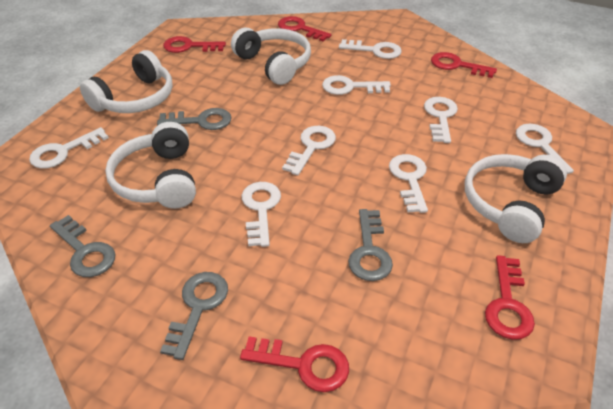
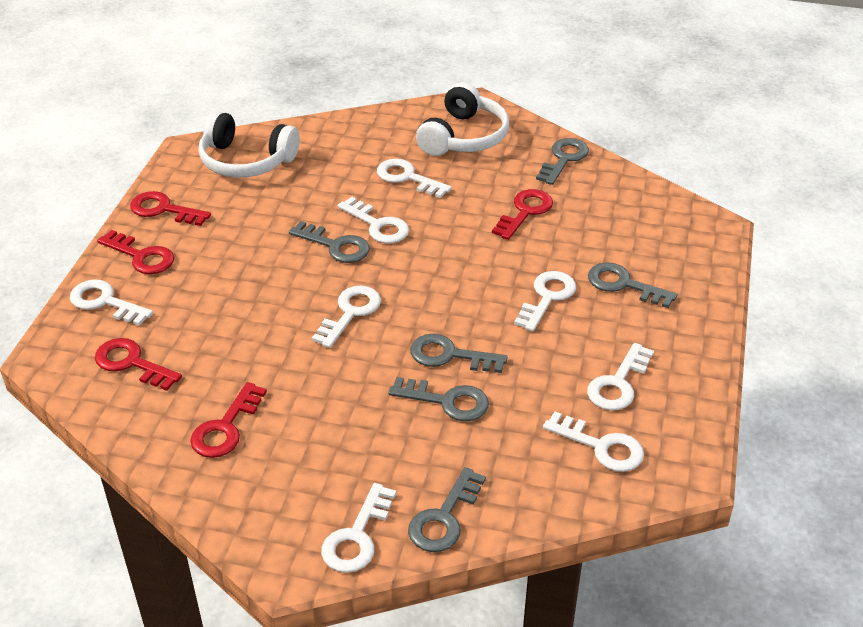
grey key: 4 -> 6
white headphones: 4 -> 2

